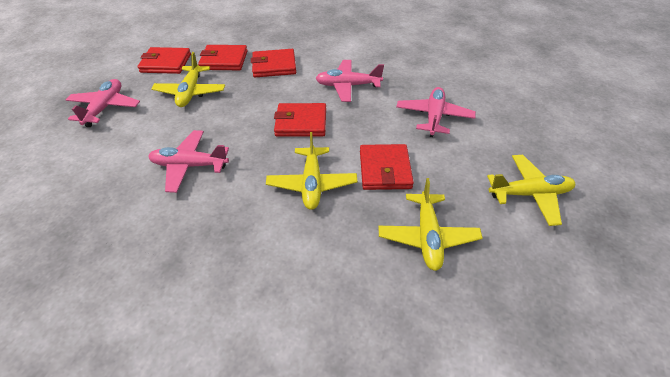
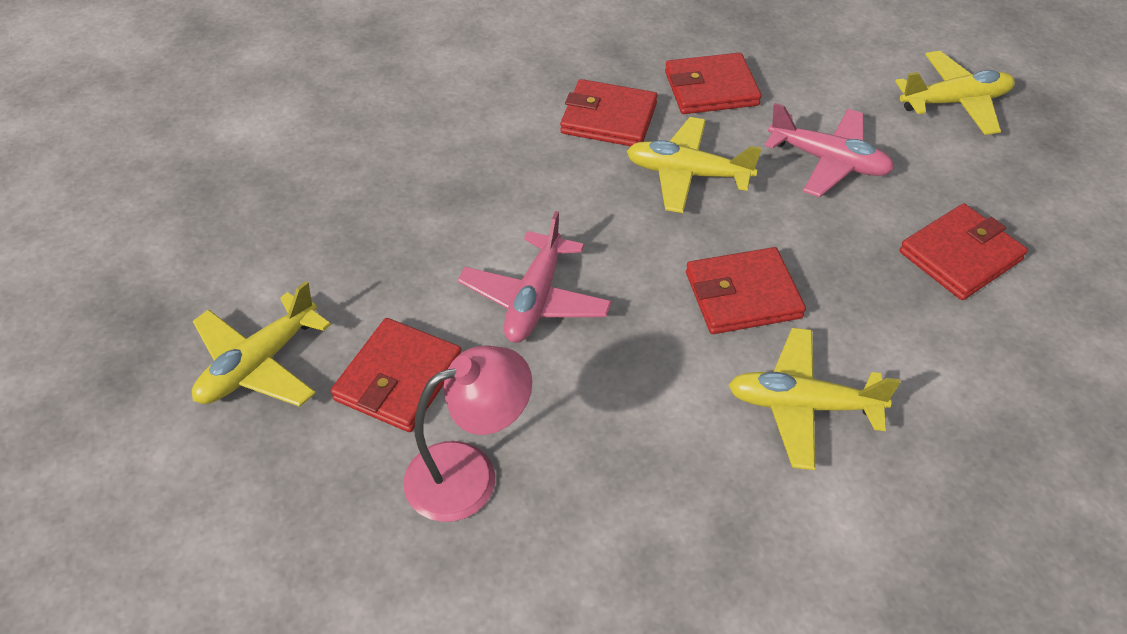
pink lamp: 0 -> 1
pink plane: 4 -> 2

